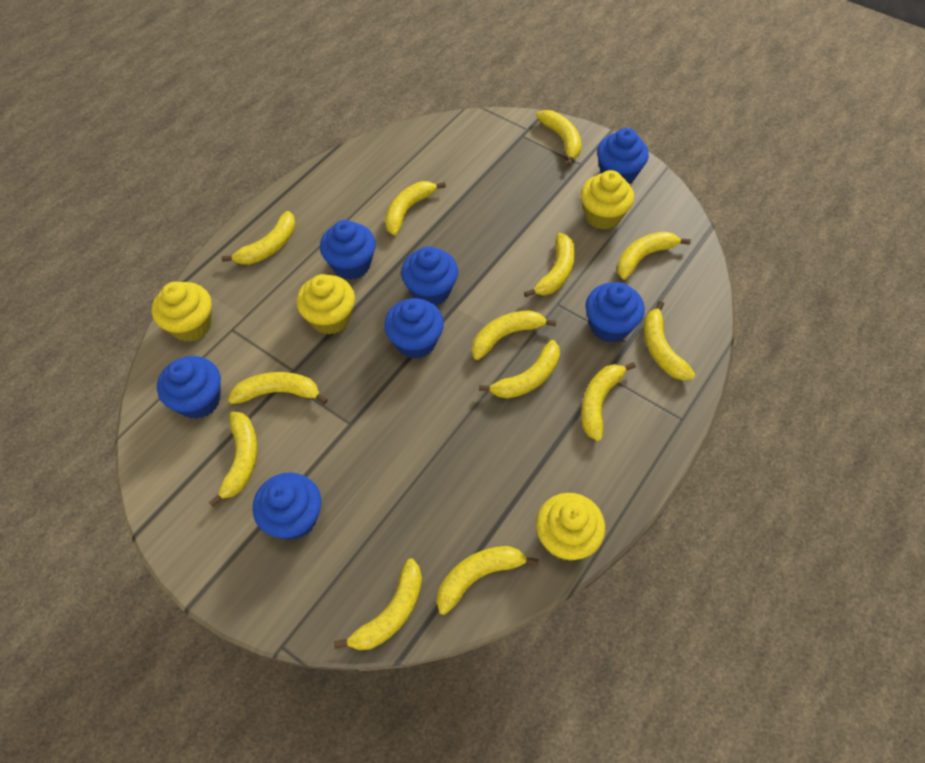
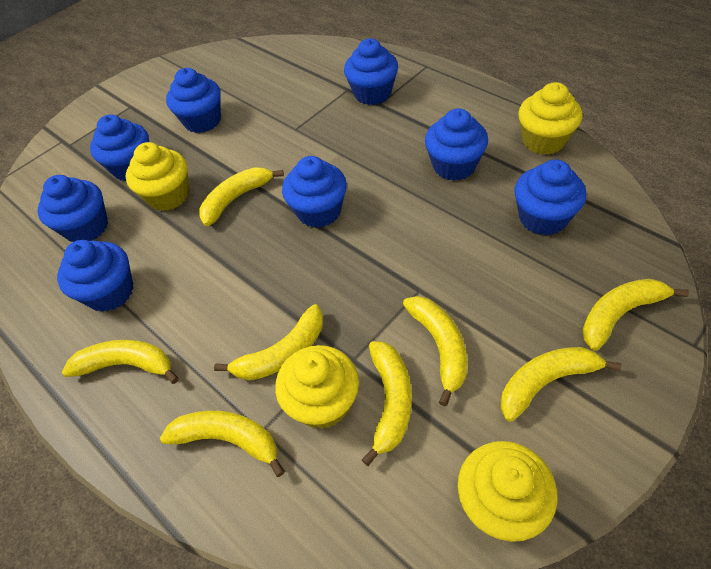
blue cupcake: 7 -> 8
yellow banana: 13 -> 8

